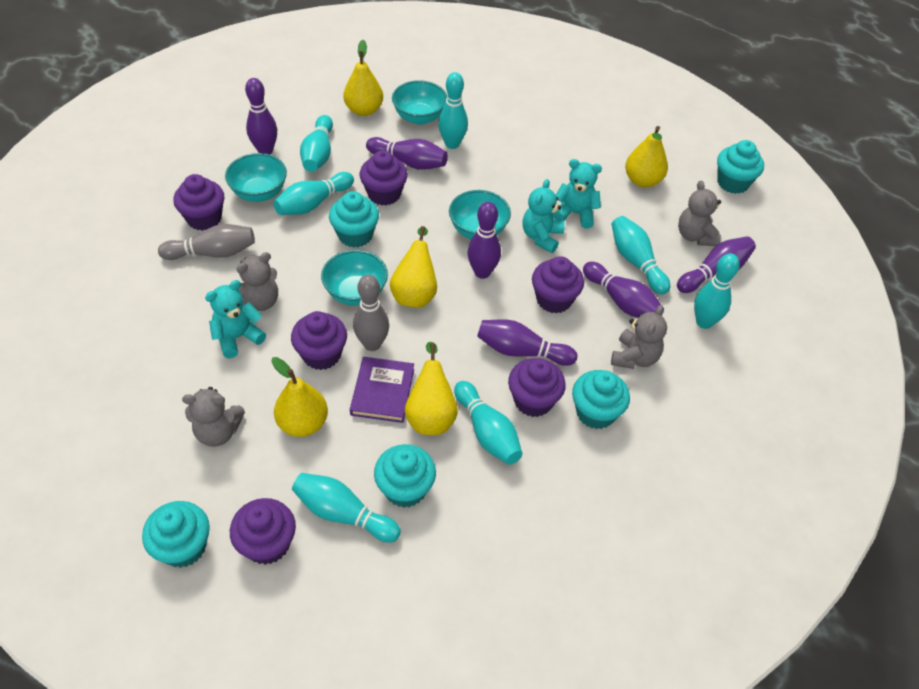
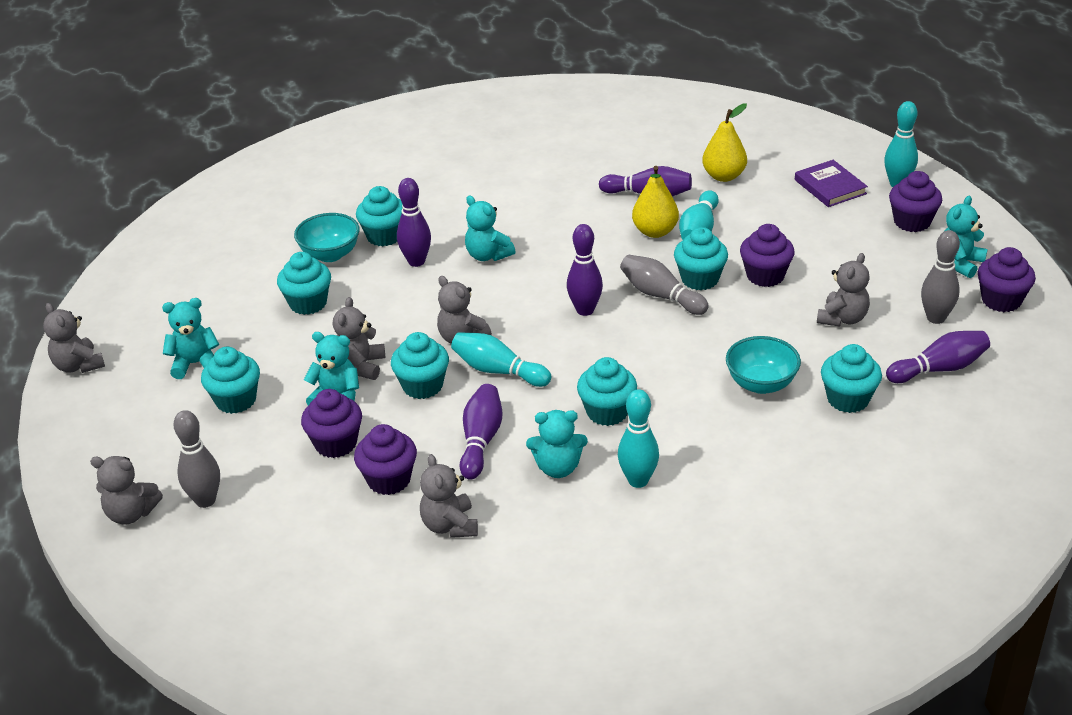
grey bowling pin: 2 -> 3
grey teddy bear: 4 -> 6
purple bowling pin: 6 -> 5
purple cupcake: 6 -> 5
turquoise bowl: 4 -> 2
turquoise bowling pin: 7 -> 4
turquoise cupcake: 5 -> 7
turquoise teddy bear: 3 -> 5
yellow pear: 5 -> 2

